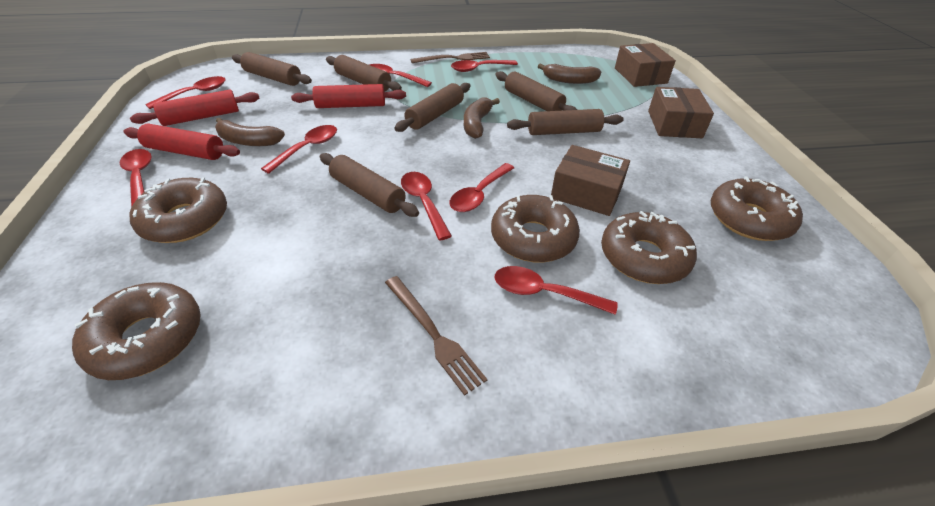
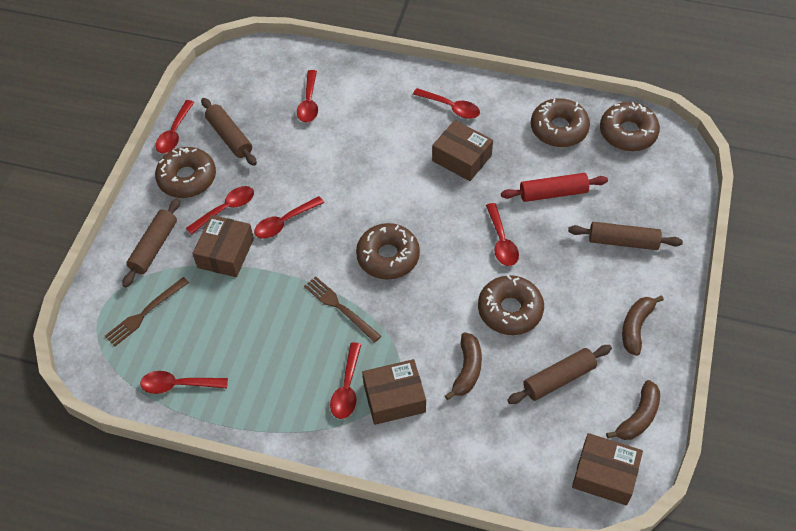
brown box: 3 -> 4
brown rolling pin: 6 -> 4
red rolling pin: 3 -> 1

